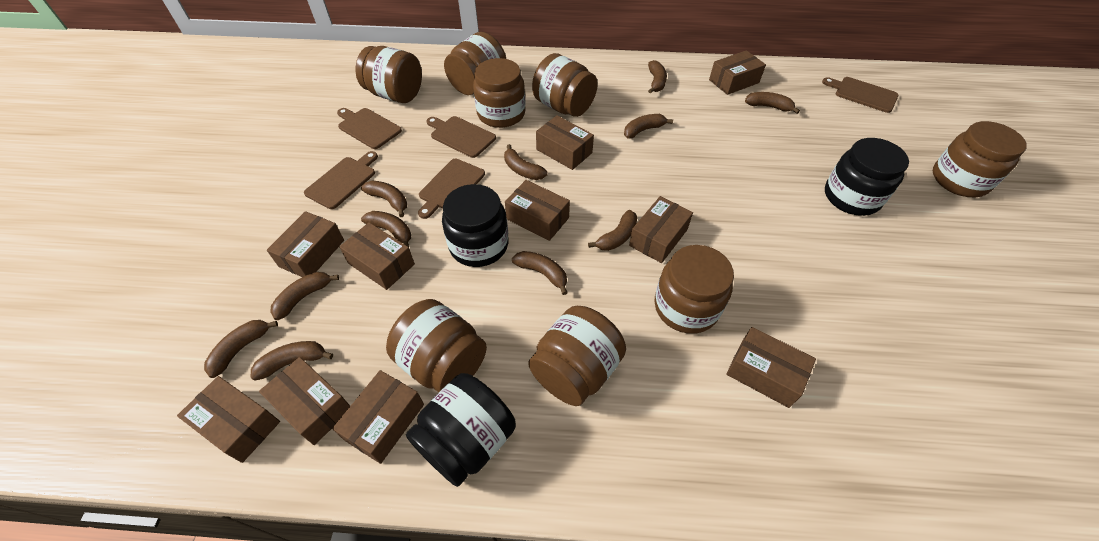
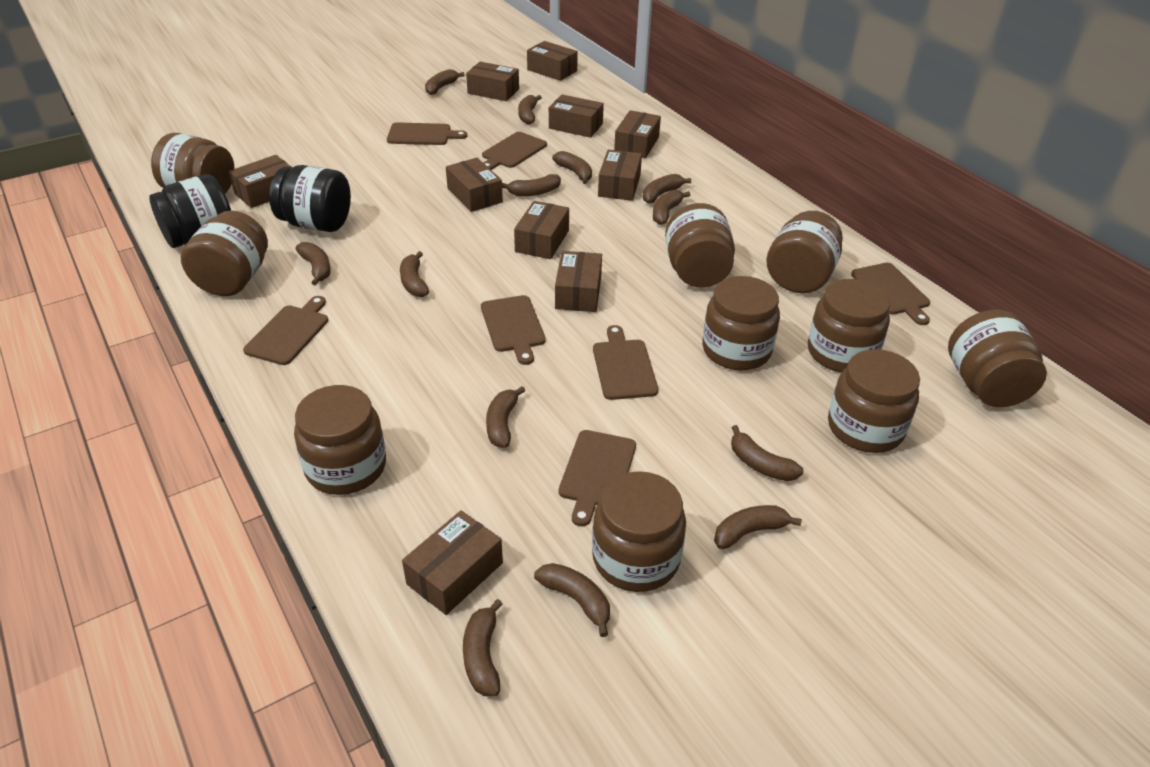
black jar: 3 -> 2
brown banana: 11 -> 13
brown cutting board: 5 -> 7
brown jar: 8 -> 10

